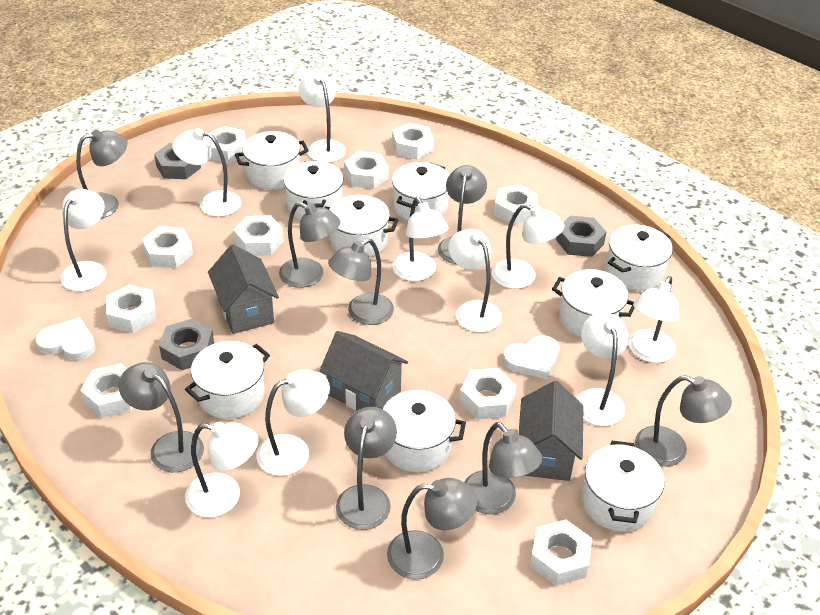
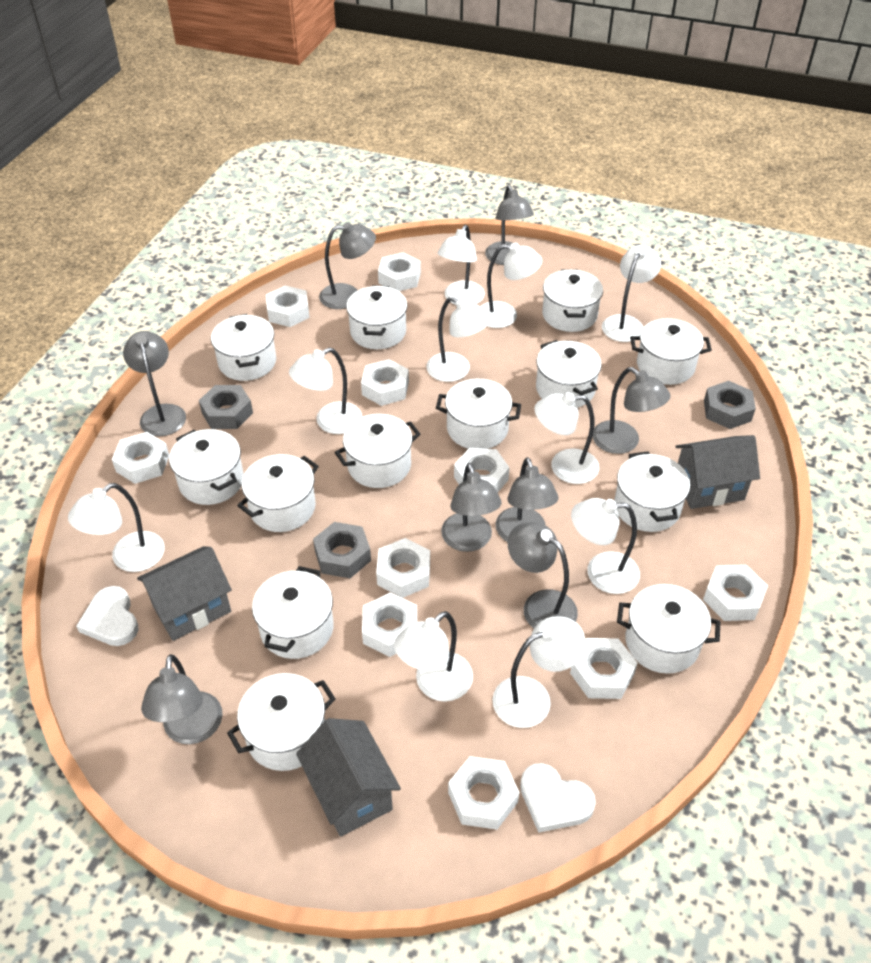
grey lamp: 9 -> 8
white pot: 9 -> 13

